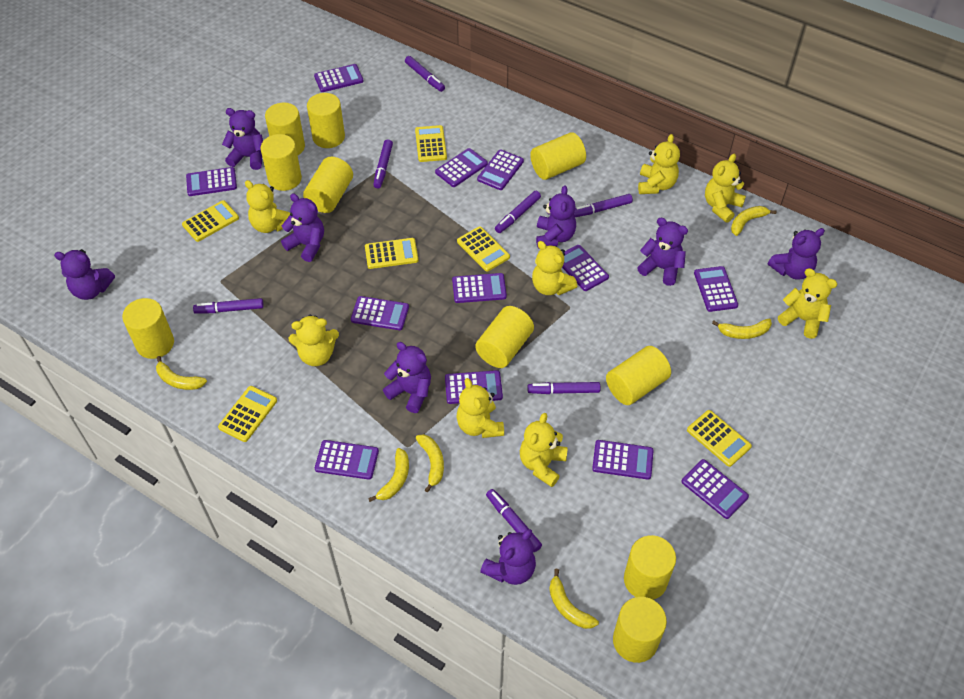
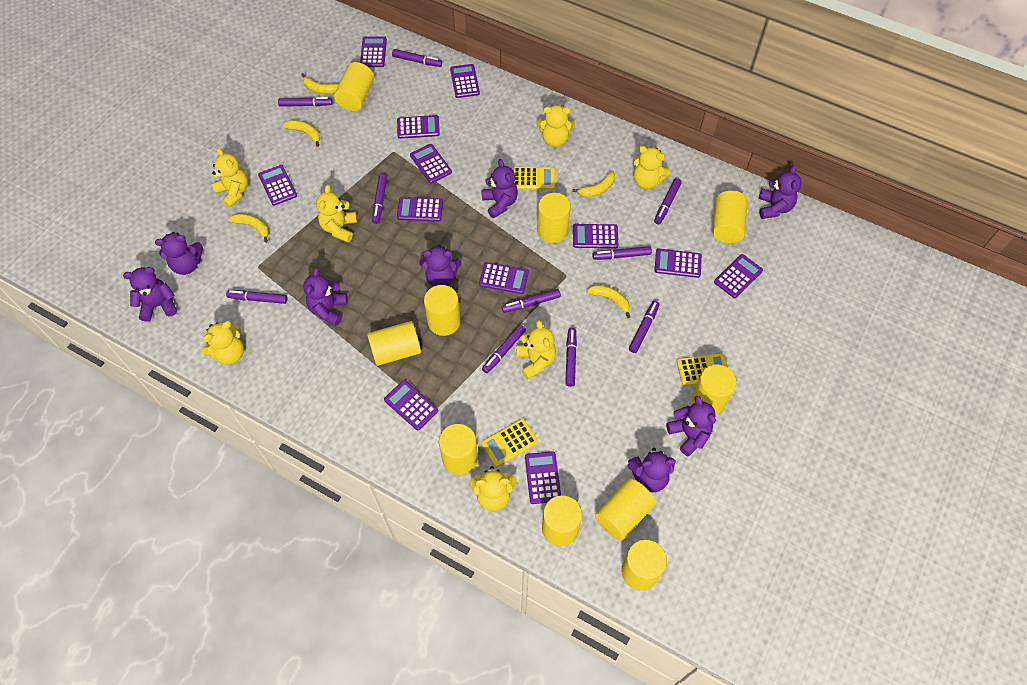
purple marker: 7 -> 10
yellow banana: 6 -> 5
yellow calculator: 6 -> 3
yellow teddy bear: 8 -> 7

